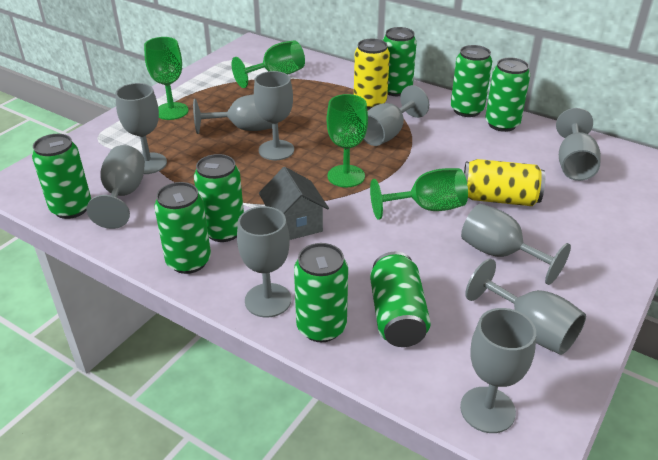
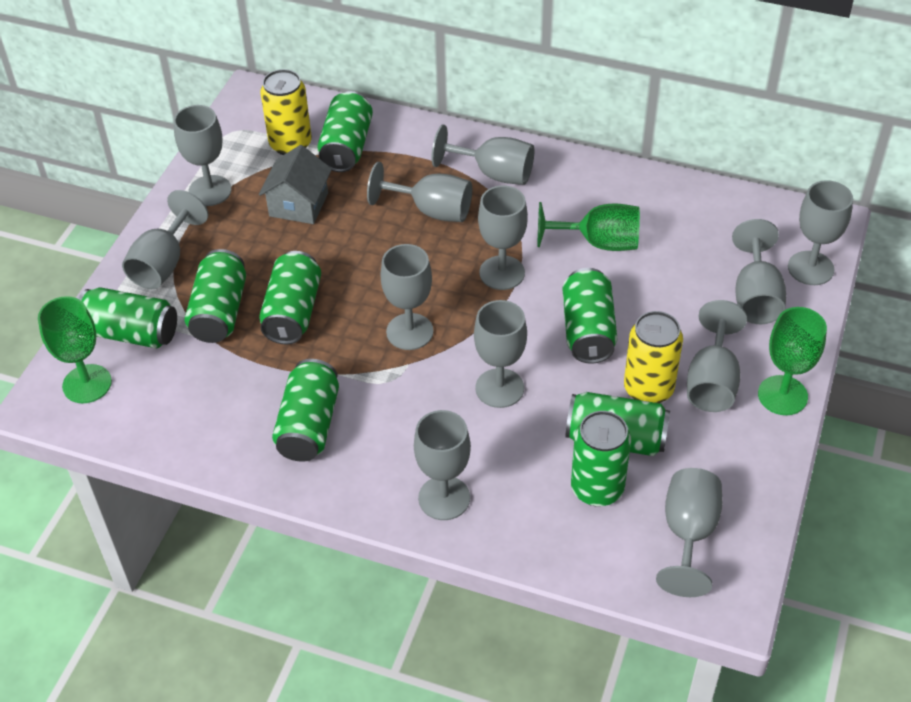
green goblet: 4 -> 3
grey goblet: 10 -> 12

